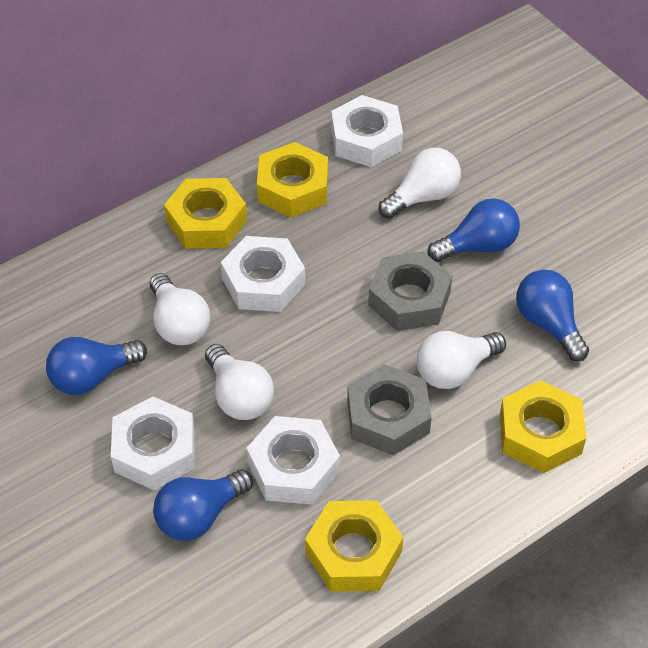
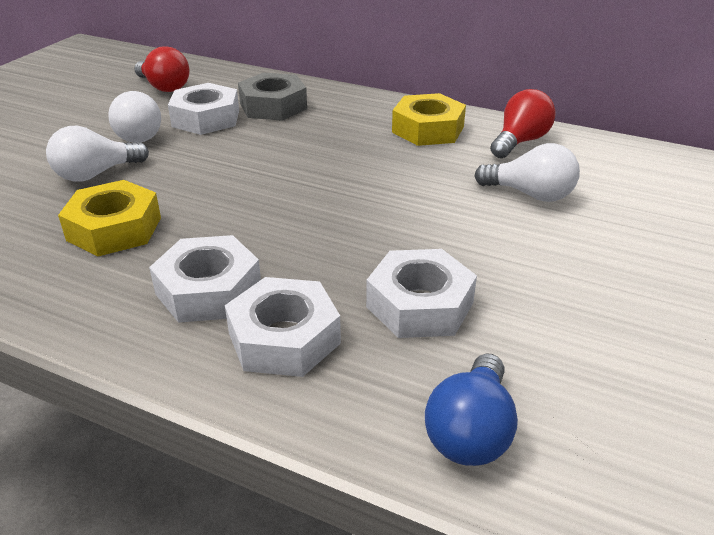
blue light bulb: 4 -> 1
grey nut: 2 -> 1
red light bulb: 0 -> 2
white light bulb: 4 -> 3
yellow nut: 4 -> 2

